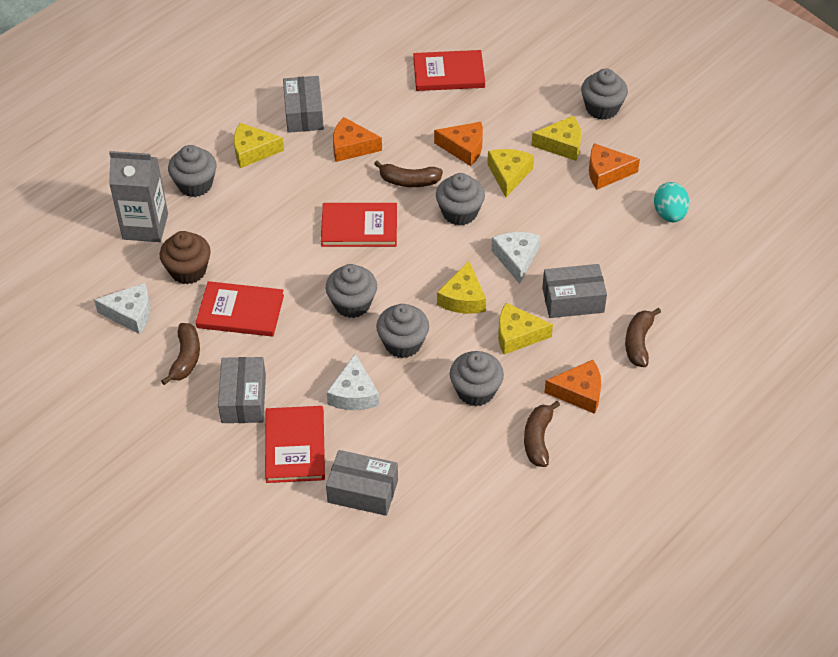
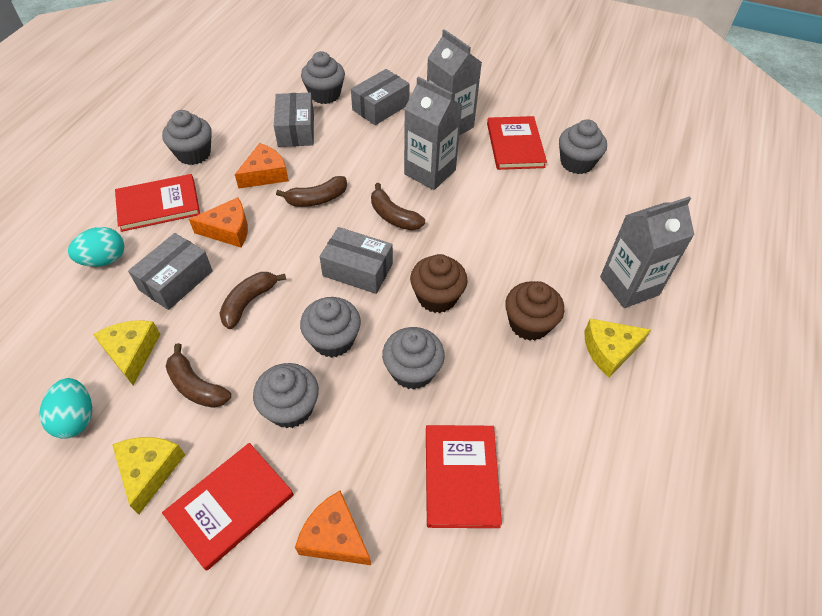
brown cupcake: 1 -> 2
grey carton: 1 -> 3
orange cheese: 4 -> 3
turquoise egg: 1 -> 2
white cheese: 3 -> 0
yellow cheese: 5 -> 3

